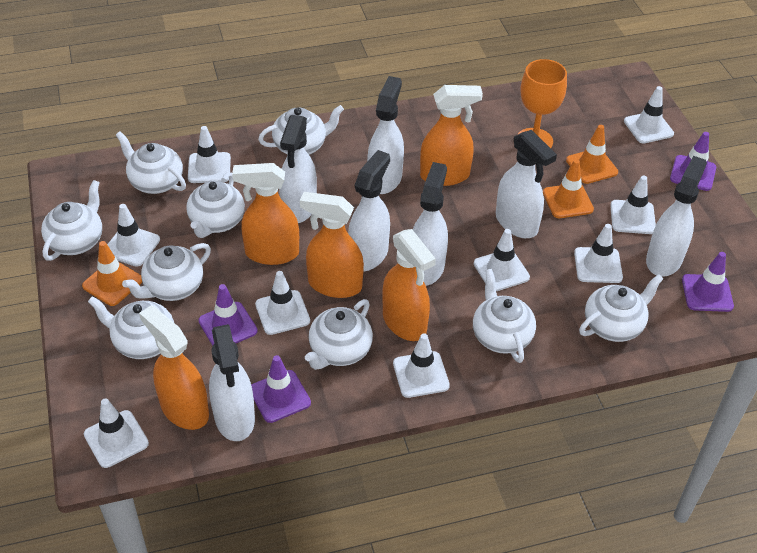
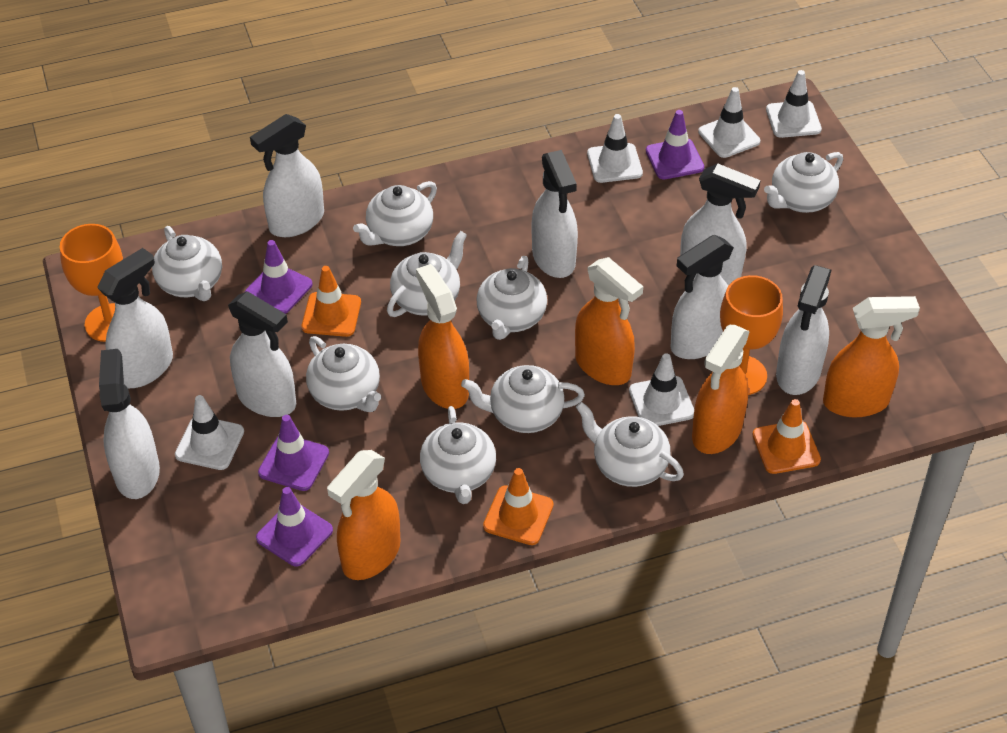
orange goblet: 1 -> 2
white spray bottle: 7 -> 8
white traffic cone: 9 -> 5

